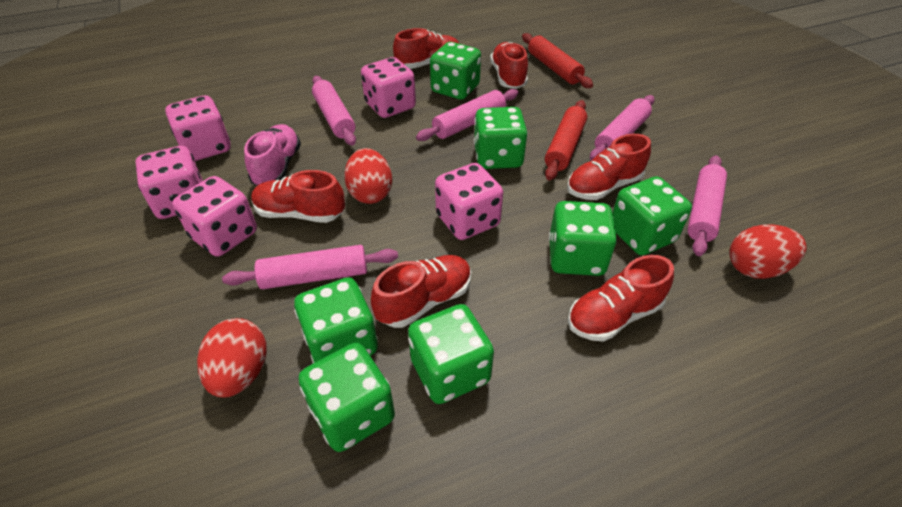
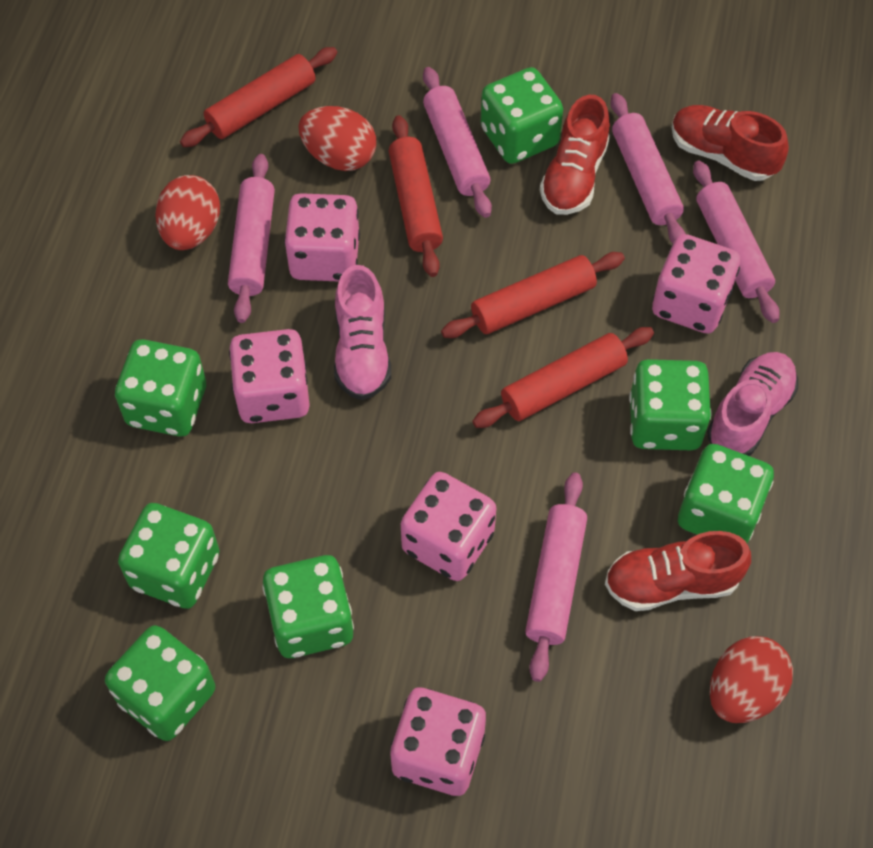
pink shoe: 1 -> 2
red rolling pin: 2 -> 4
red shoe: 6 -> 3

